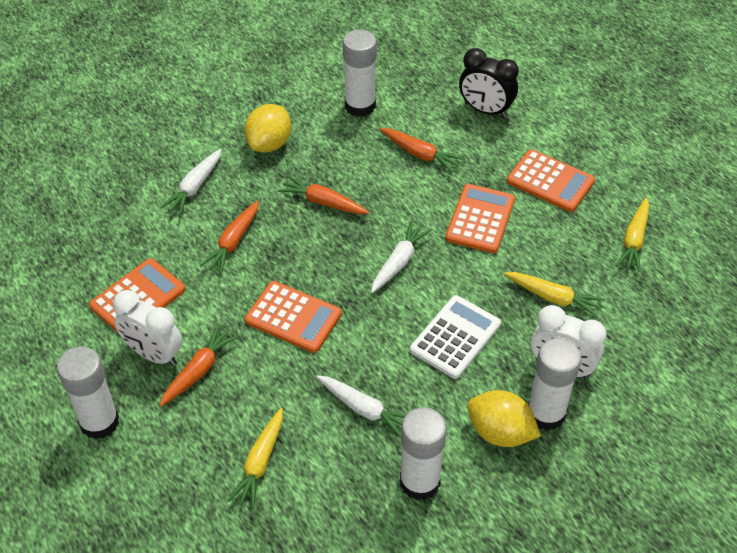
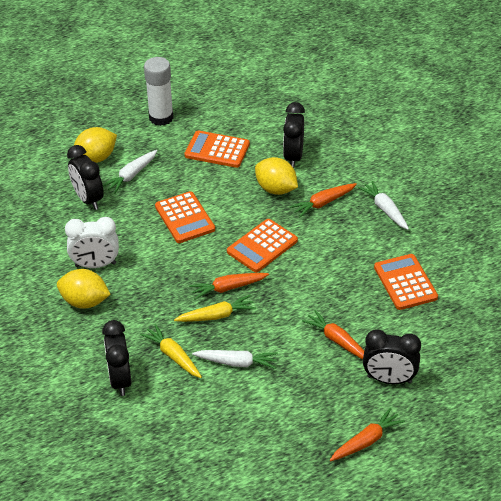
black clock: 1 -> 4
white calculator: 1 -> 0
white clock: 2 -> 1
white glue stick: 4 -> 1
yellow carrot: 3 -> 2
yellow lemon: 2 -> 3

